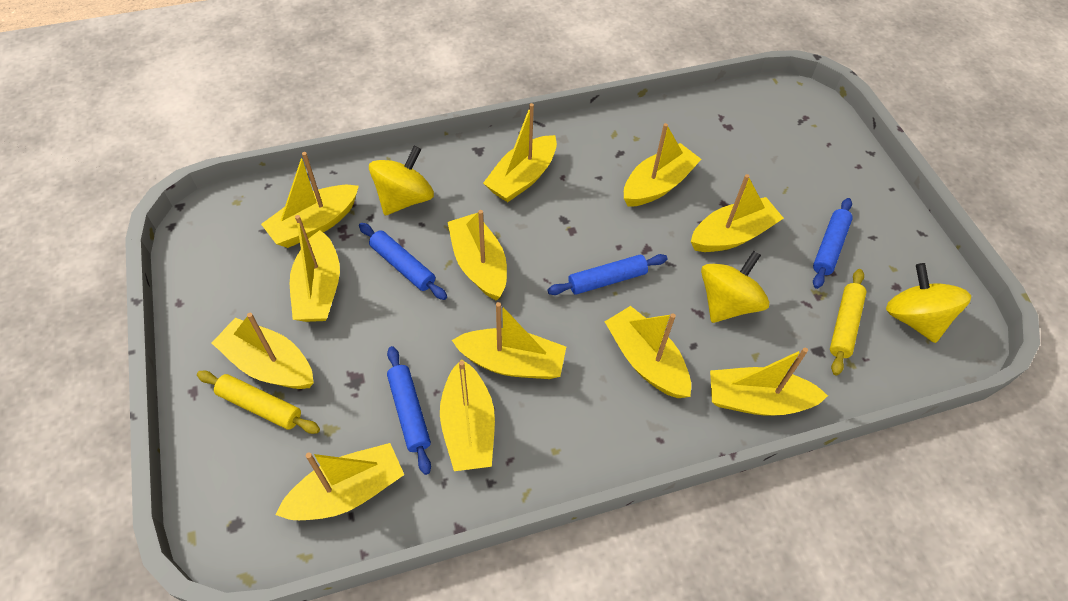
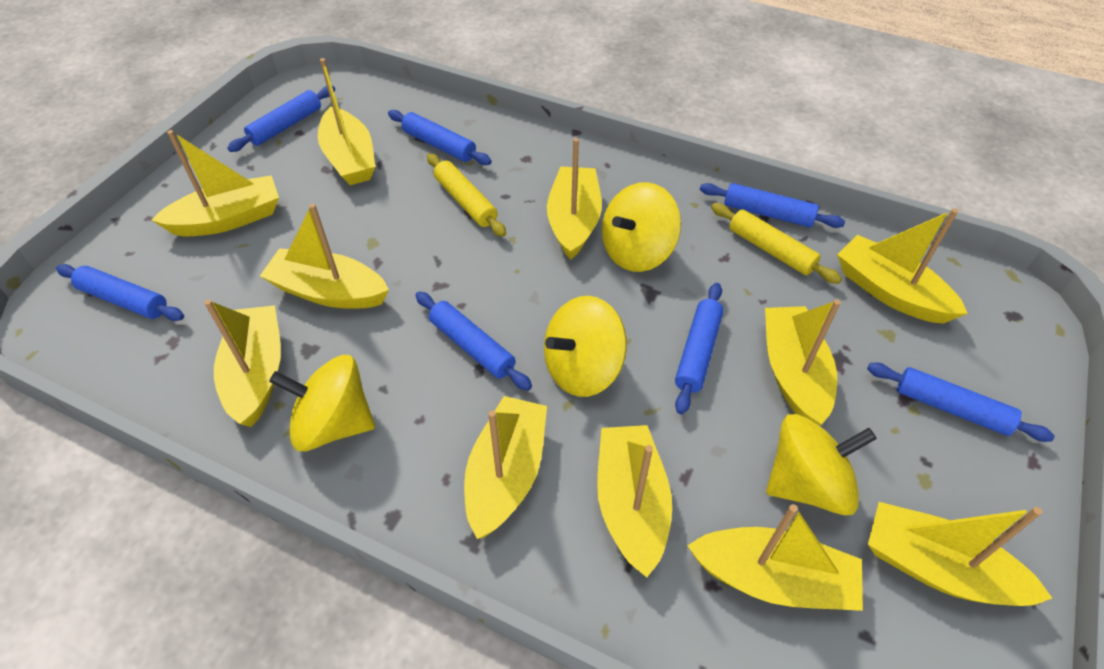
blue rolling pin: 4 -> 7
yellow boat: 12 -> 11
yellow spinning top: 3 -> 4

